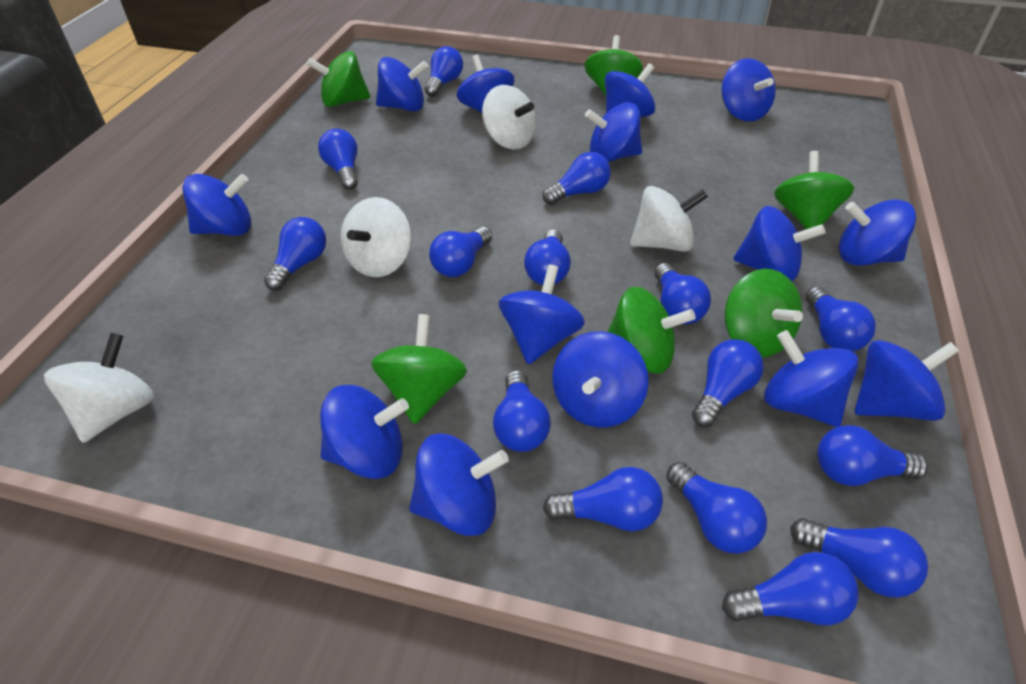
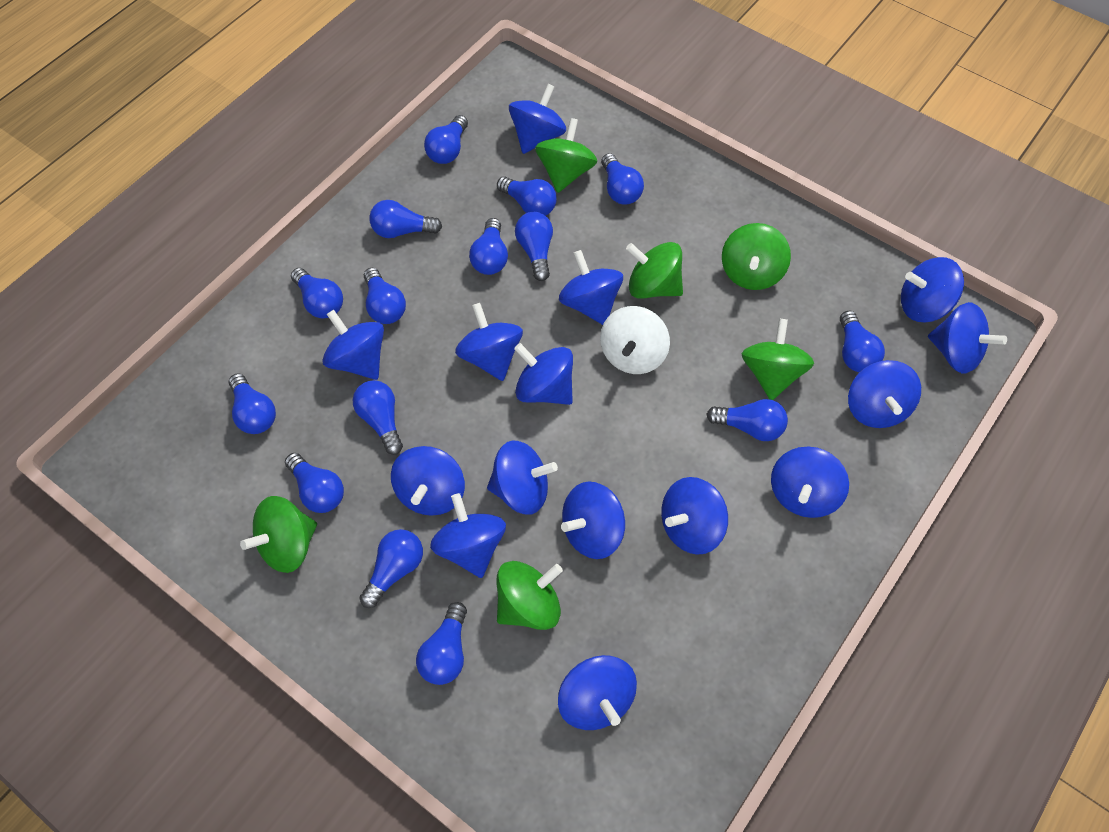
blue spinning top: 14 -> 15
white spinning top: 4 -> 1

